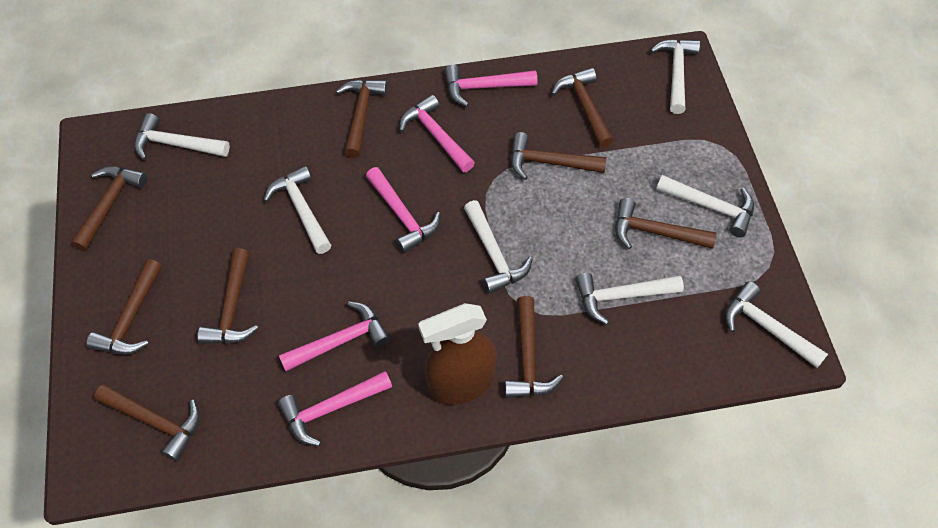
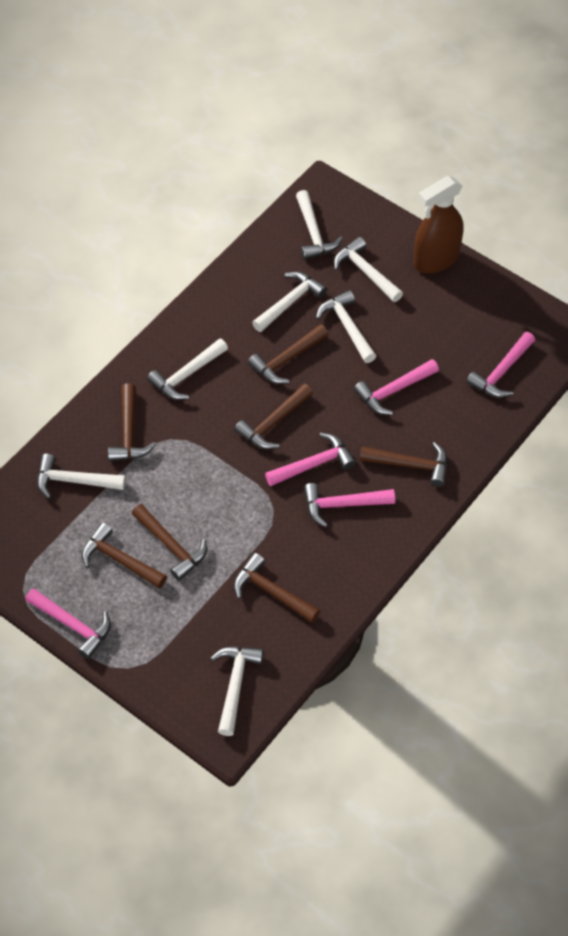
brown hammer: 9 -> 7

